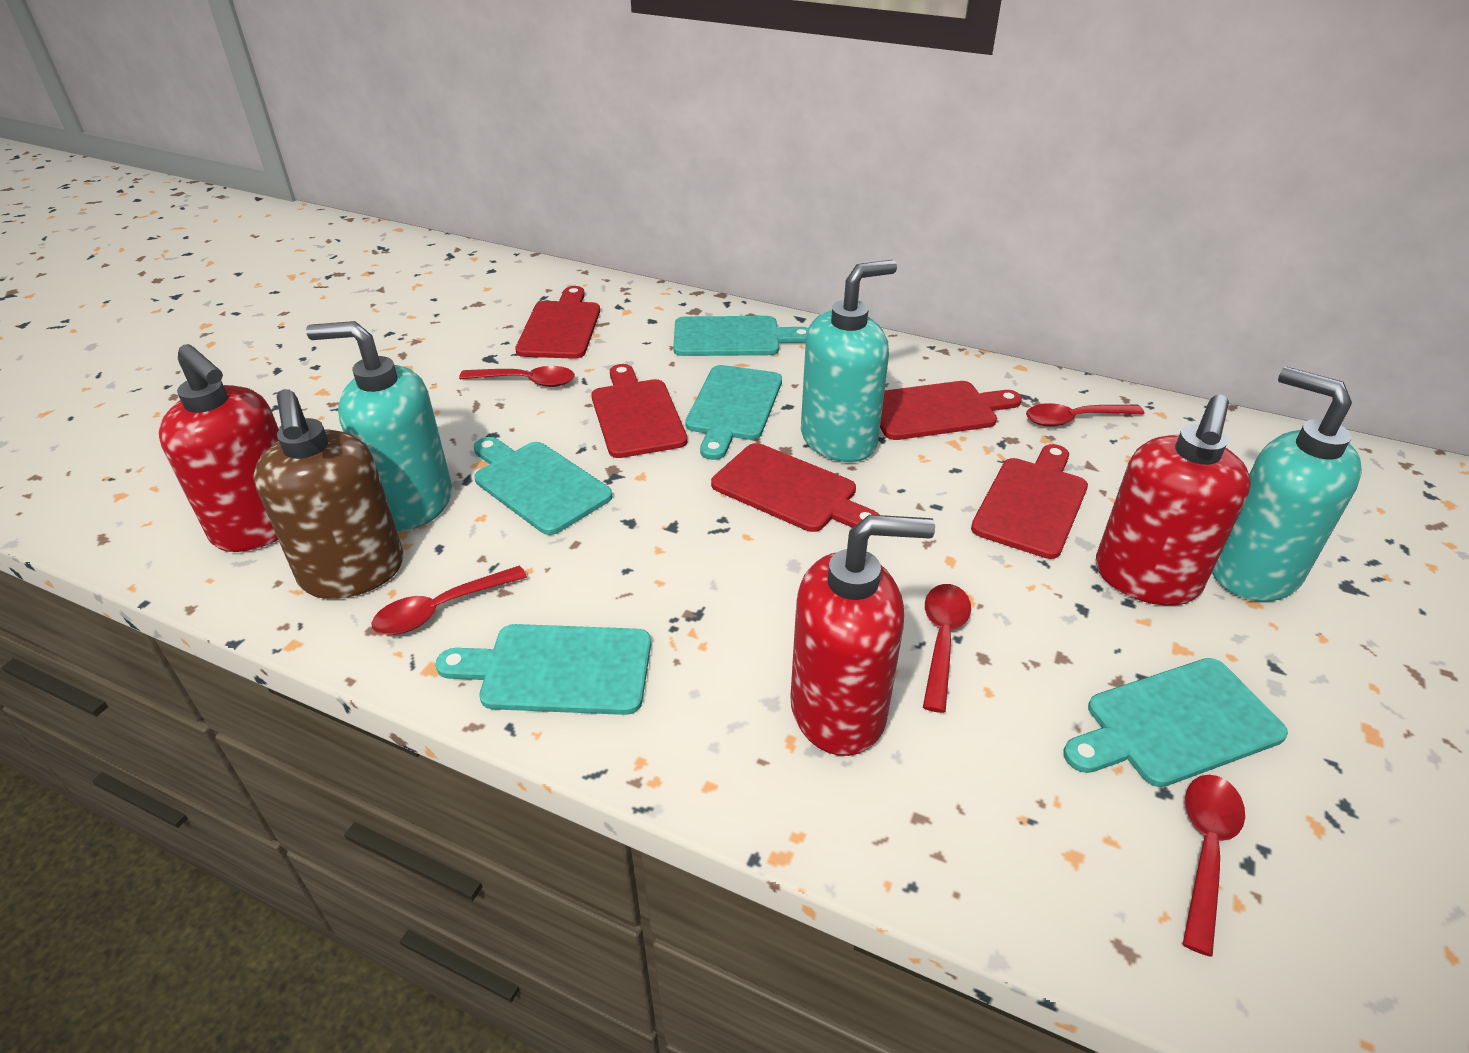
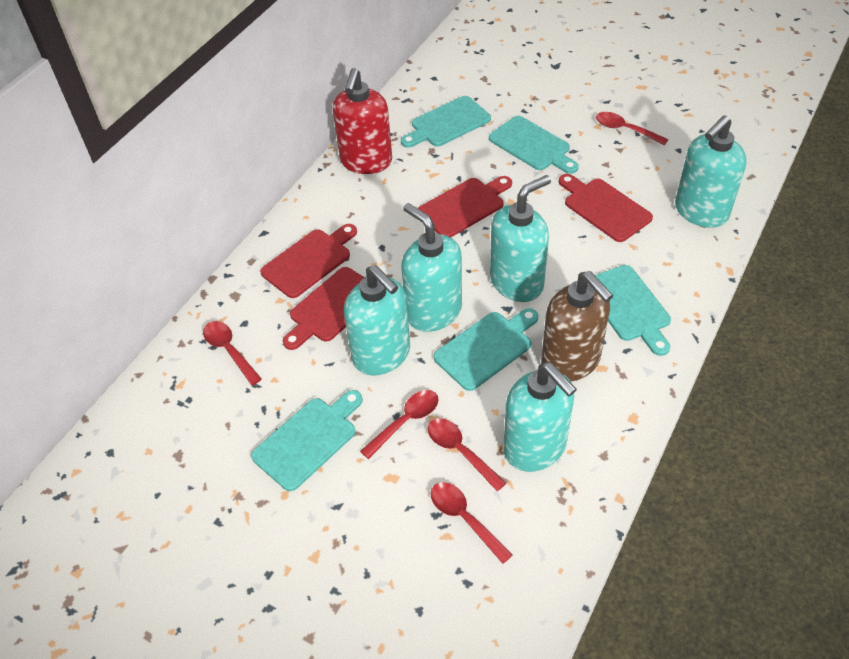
red cutting board: 5 -> 4
red soap dispenser: 3 -> 1
turquoise soap dispenser: 3 -> 5

